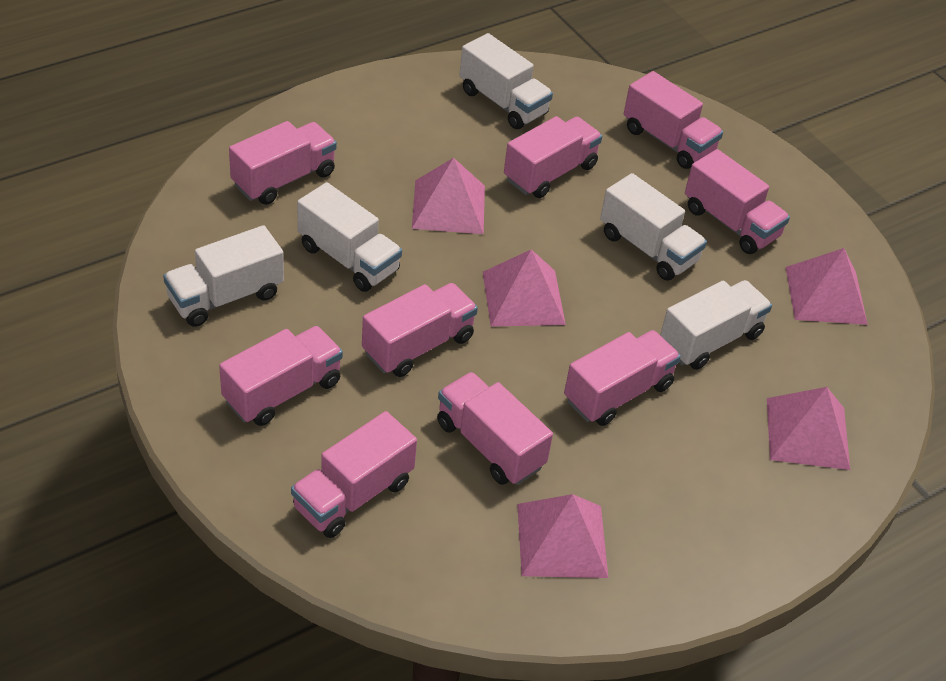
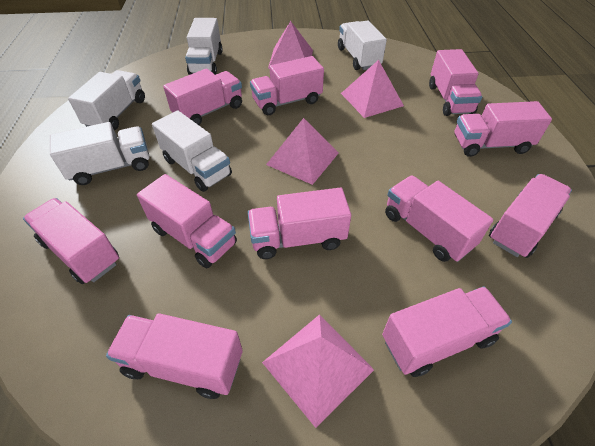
pink pyramid: 5 -> 4
pink truck: 9 -> 11

